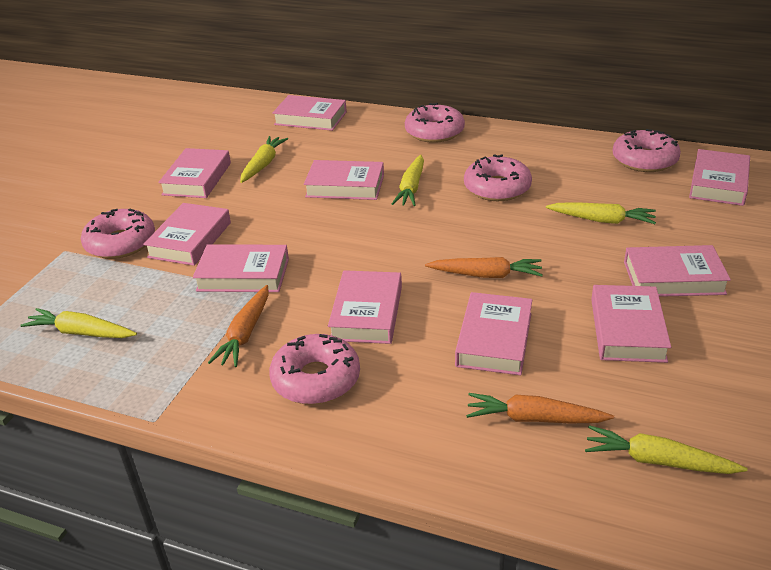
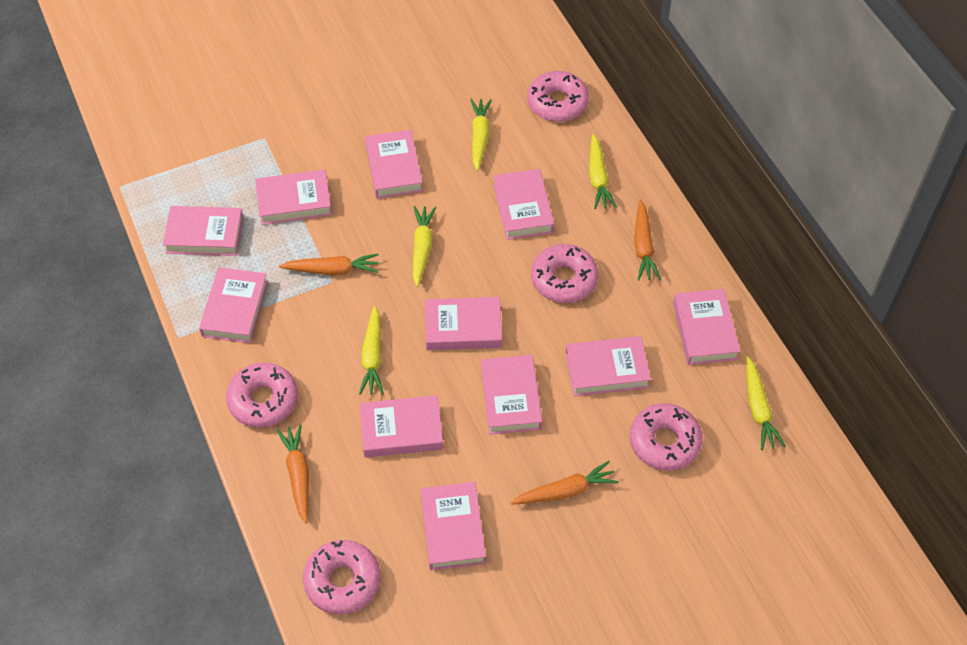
orange carrot: 3 -> 4
pink book: 10 -> 11

